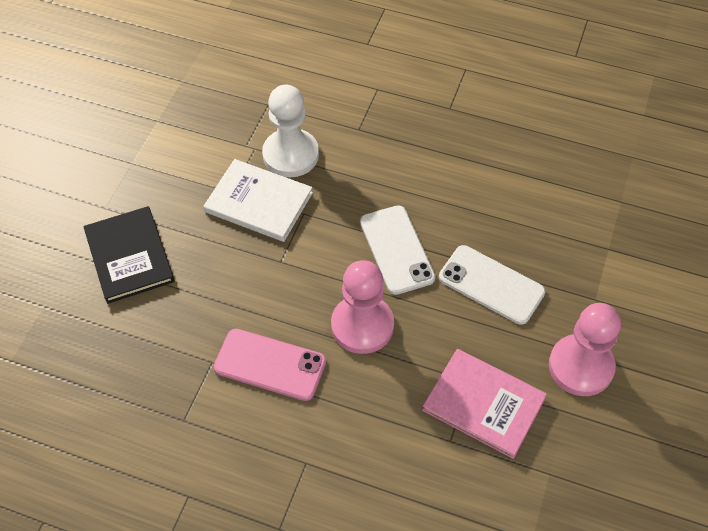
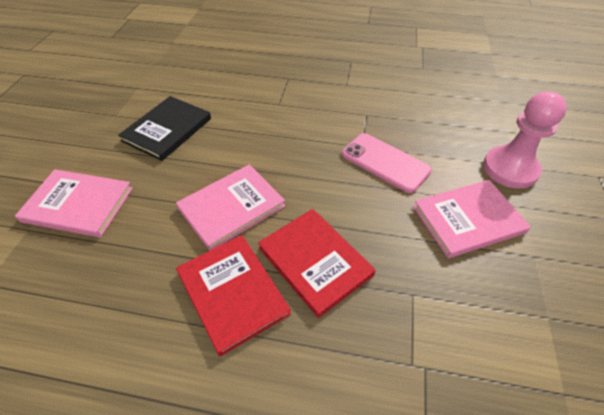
pink book: 1 -> 3
pink pawn: 2 -> 1
red book: 0 -> 2
white book: 1 -> 0
white pawn: 1 -> 0
white phone: 2 -> 0

